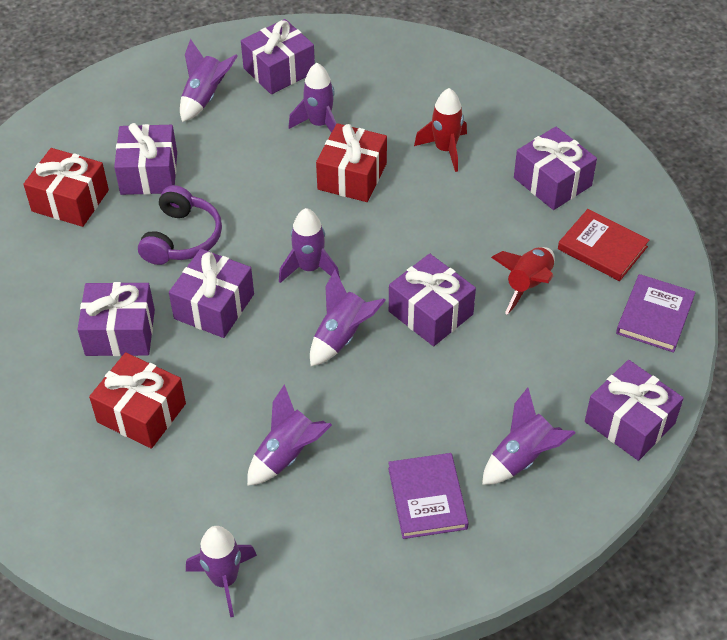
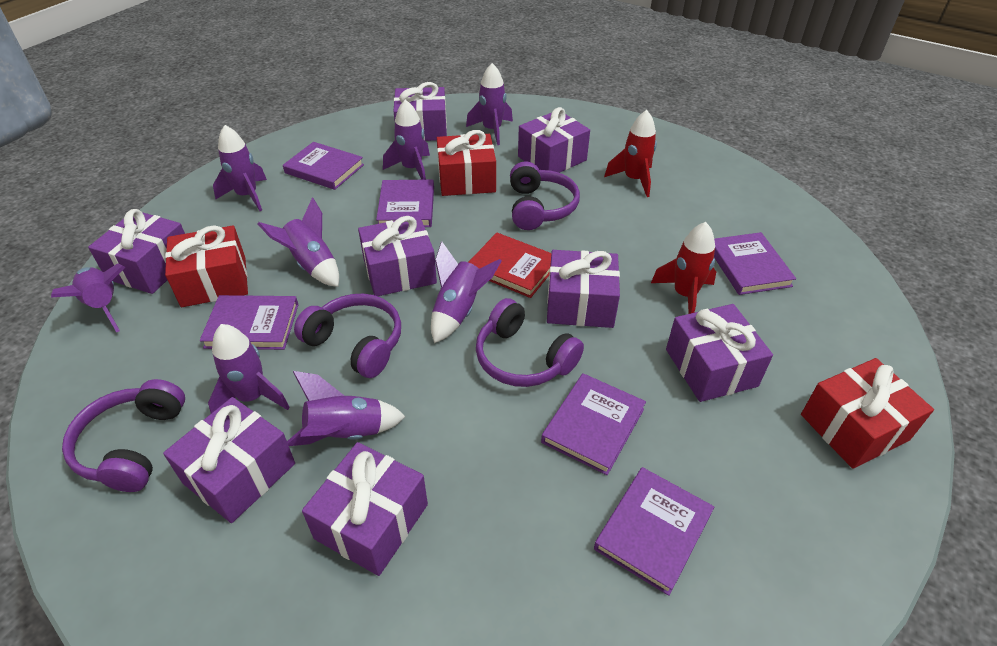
purple book: 2 -> 6
purple gift: 7 -> 8
purple headphones: 1 -> 4
purple rocket: 7 -> 8

